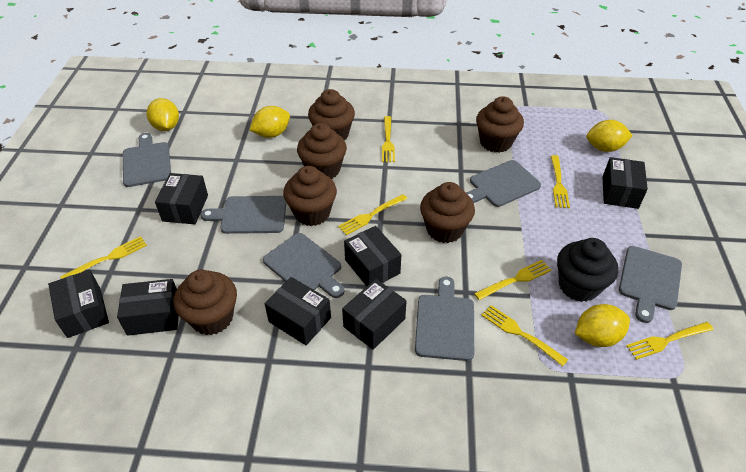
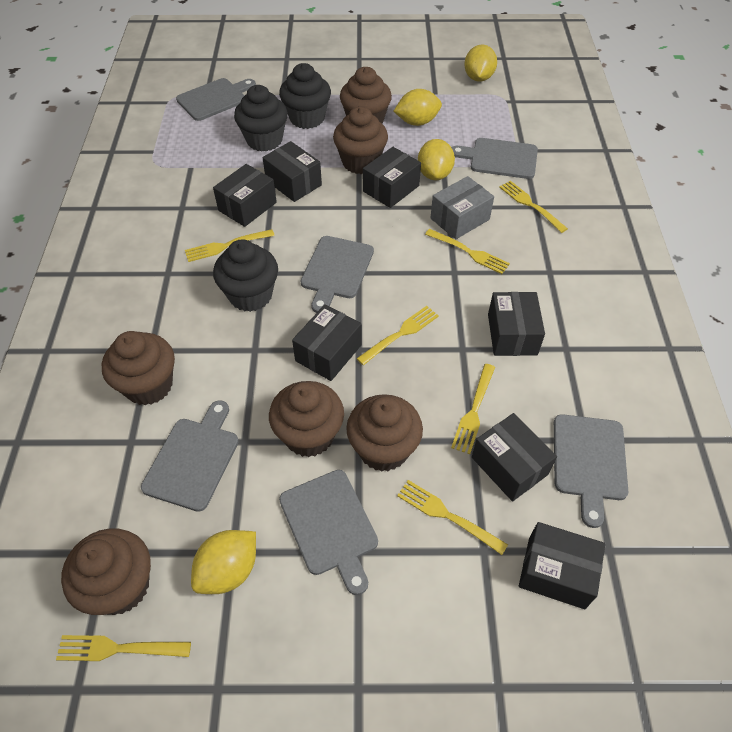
black cupcake: 1 -> 3
grey box: 0 -> 1

